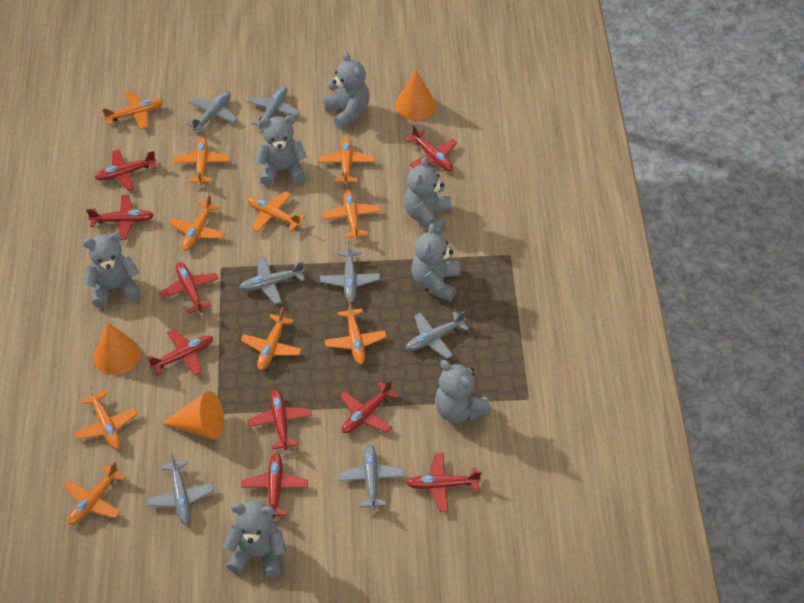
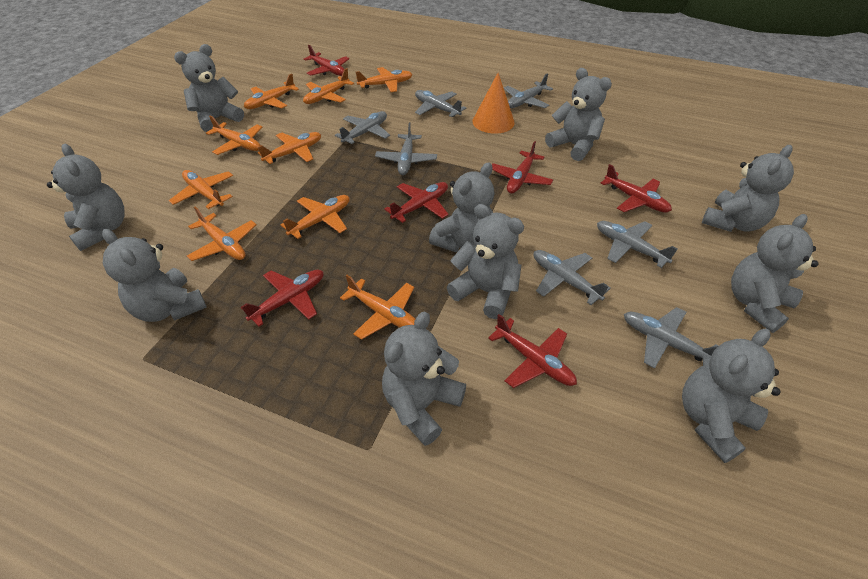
grey teddy bear: 7 -> 10
orange cone: 3 -> 1
orange plane: 10 -> 9
red plane: 9 -> 6

